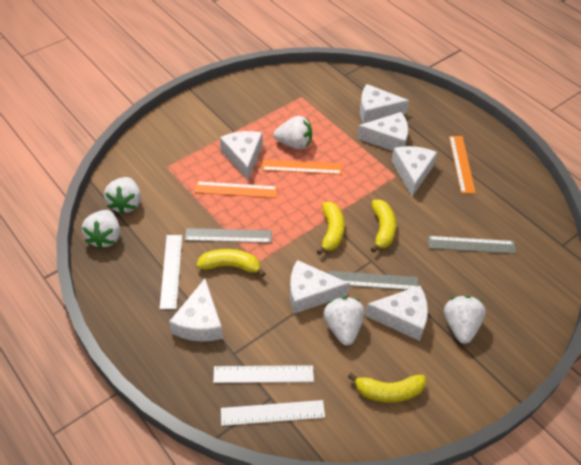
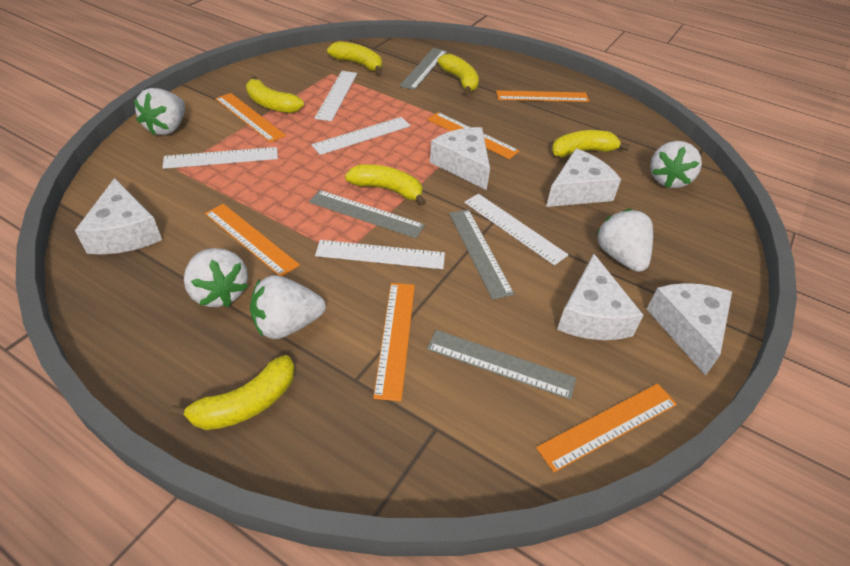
grey ruler: 3 -> 4
orange ruler: 3 -> 6
white cheese: 7 -> 5
white ruler: 3 -> 5
yellow banana: 4 -> 6

